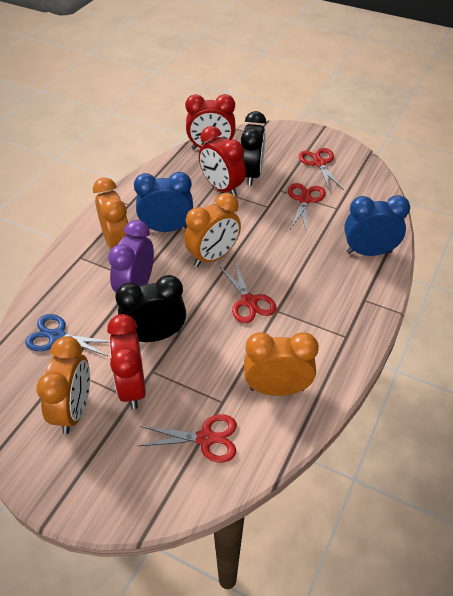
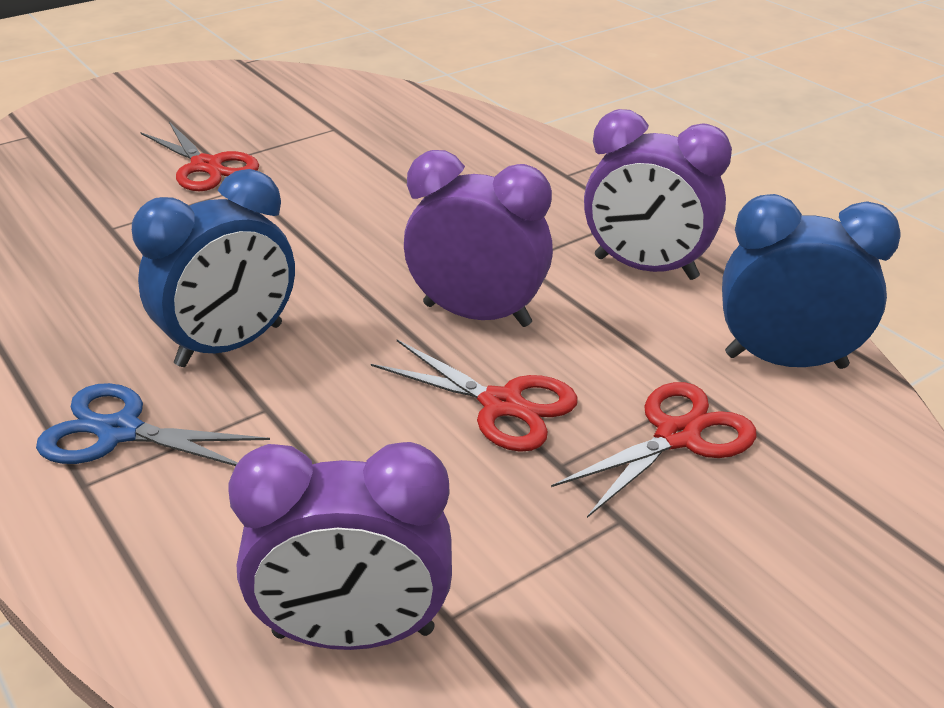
black clock: 2 -> 0
orange clock: 4 -> 0
purple clock: 1 -> 3
red clock: 3 -> 0
red scissors: 4 -> 3

